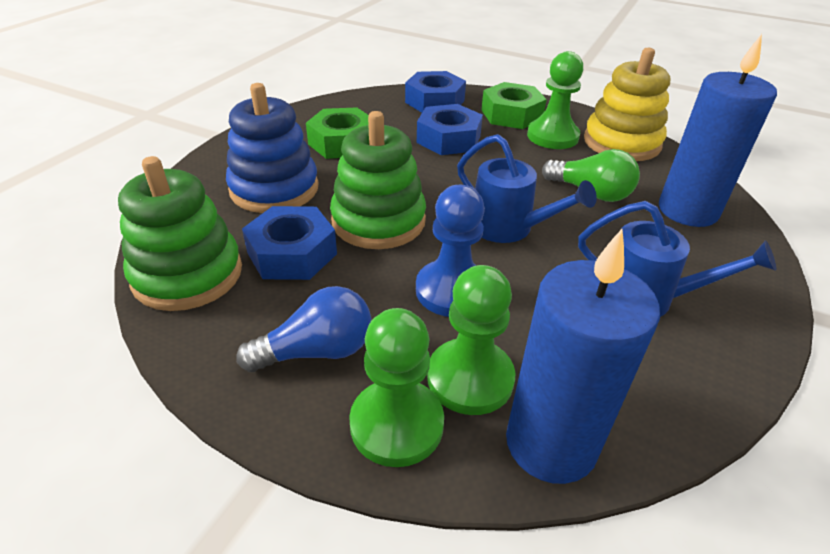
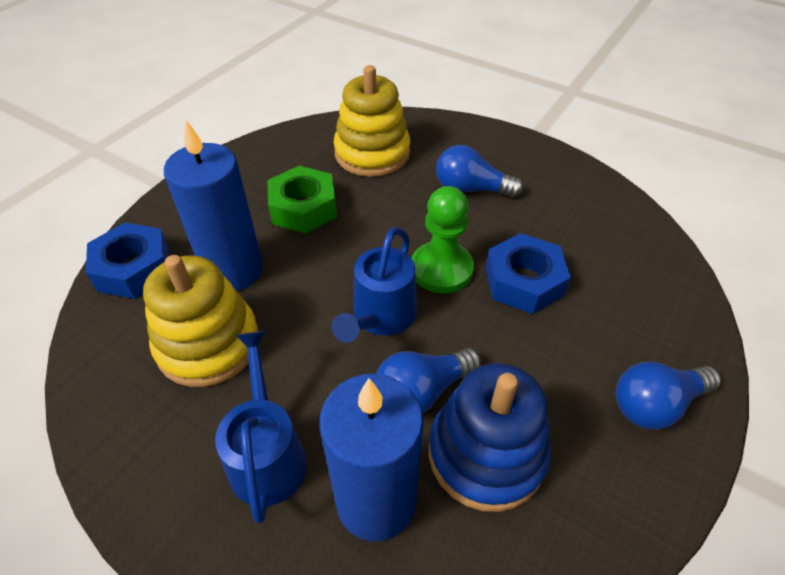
blue light bulb: 1 -> 3
blue nut: 3 -> 2
blue pawn: 1 -> 0
green light bulb: 1 -> 0
green nut: 2 -> 1
green pawn: 3 -> 1
green stacking toy: 2 -> 0
yellow stacking toy: 1 -> 2

